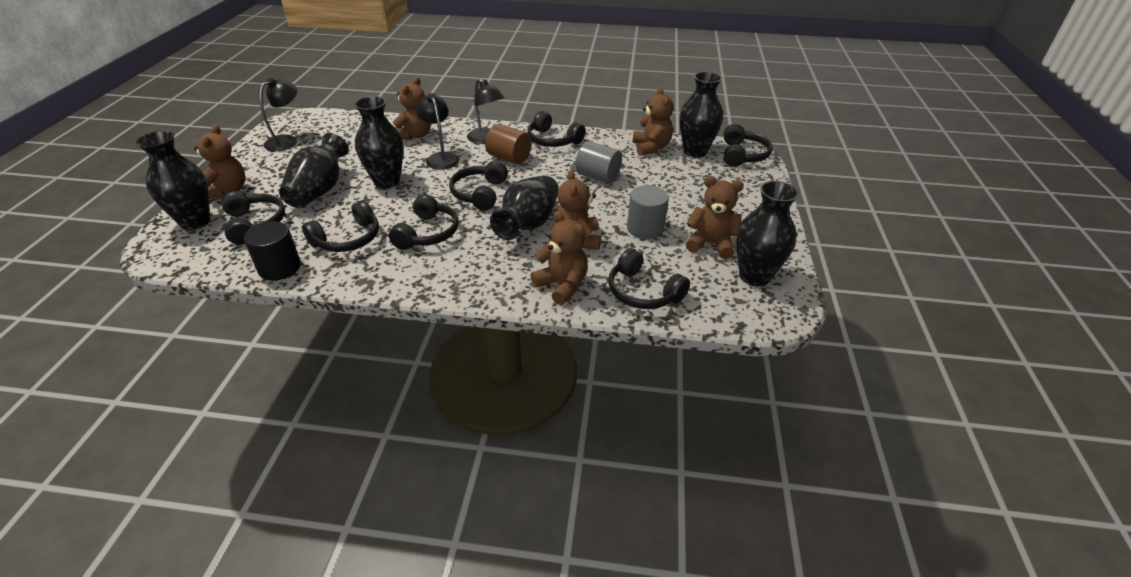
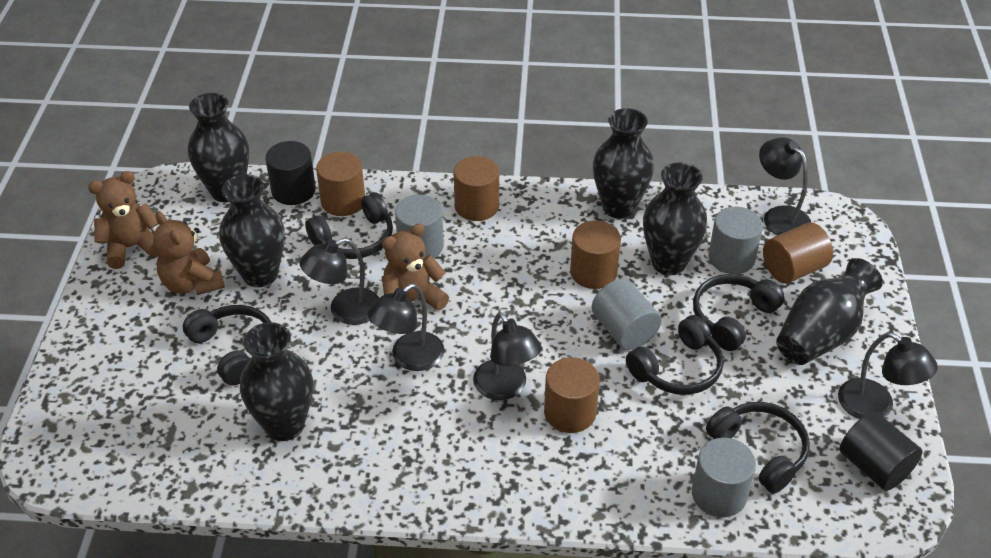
black cylinder: 1 -> 2
black headphones: 7 -> 5
black lamp: 3 -> 5
brown cylinder: 1 -> 5
brown teddy bear: 6 -> 3
grey cylinder: 2 -> 4

